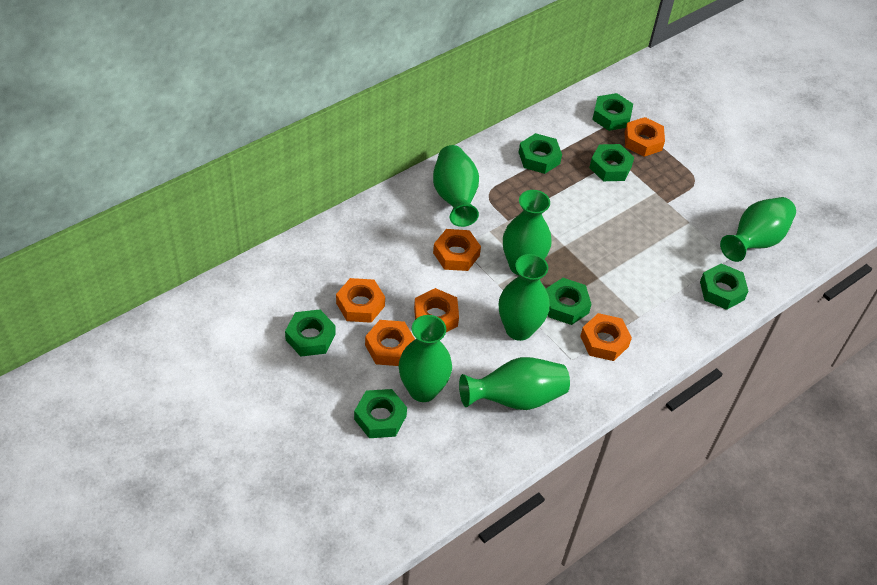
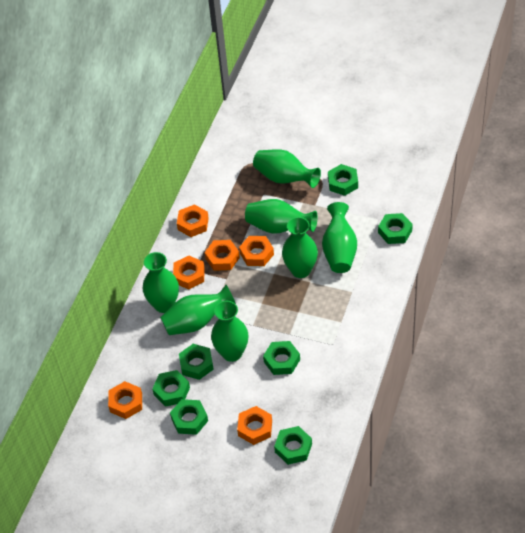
green vase: 6 -> 7

